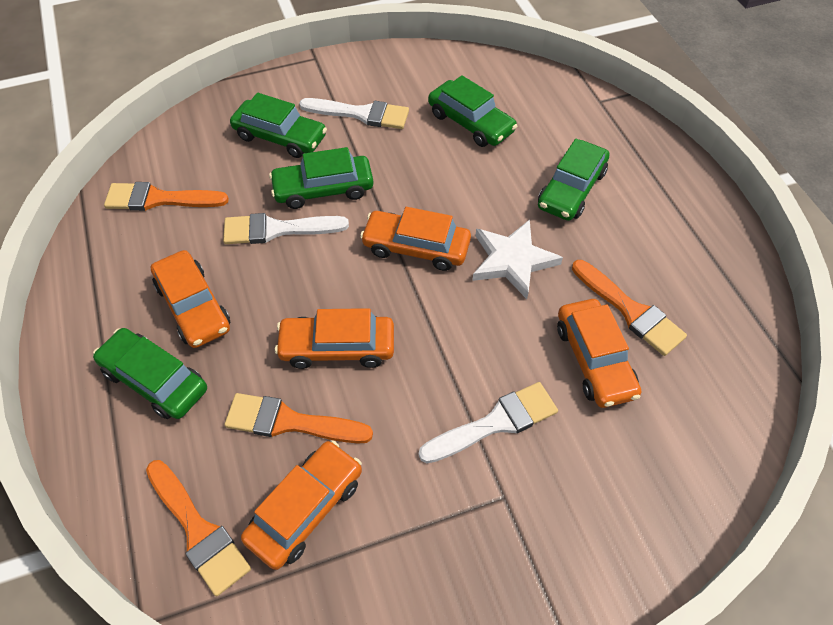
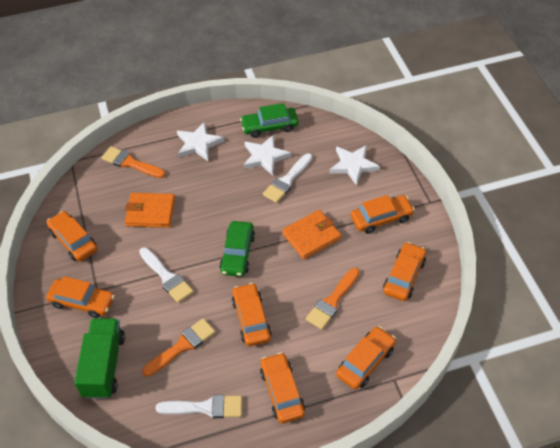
green car: 5 -> 2
green truck: 0 -> 1
orange brush: 4 -> 3
orange car: 5 -> 7
orange wallet: 0 -> 2
white star: 1 -> 3

